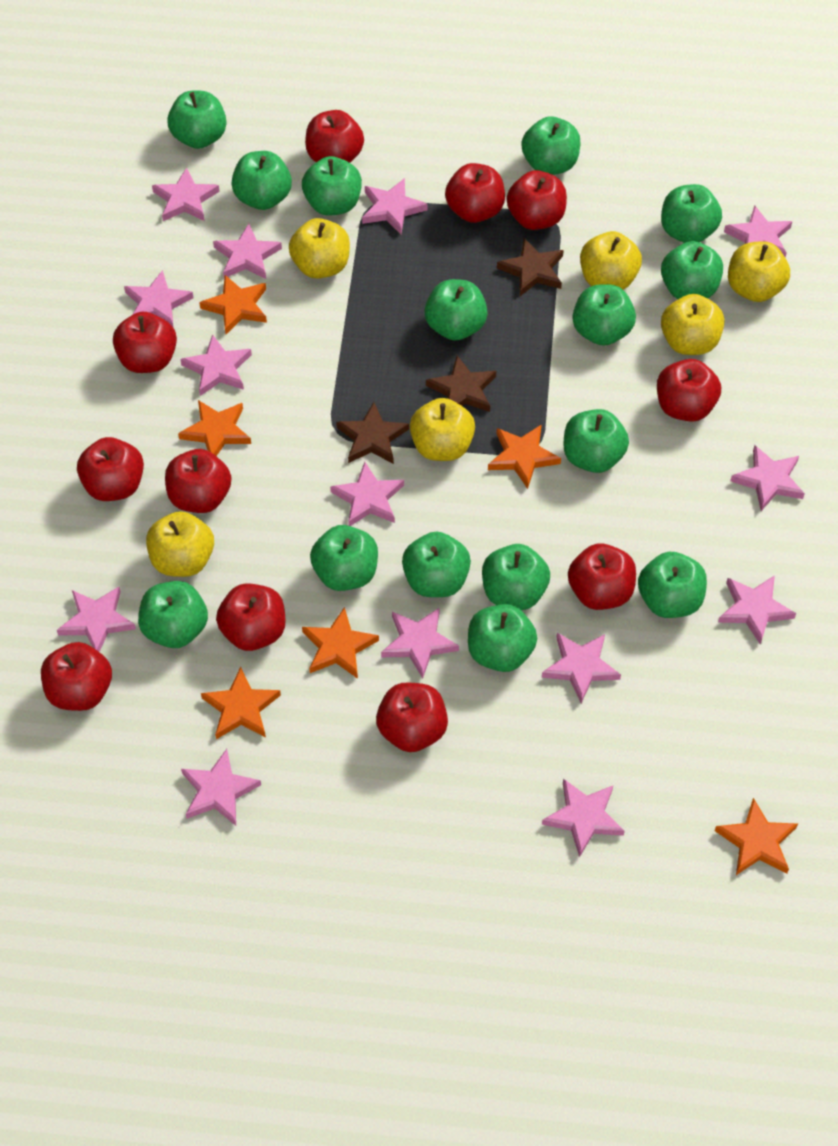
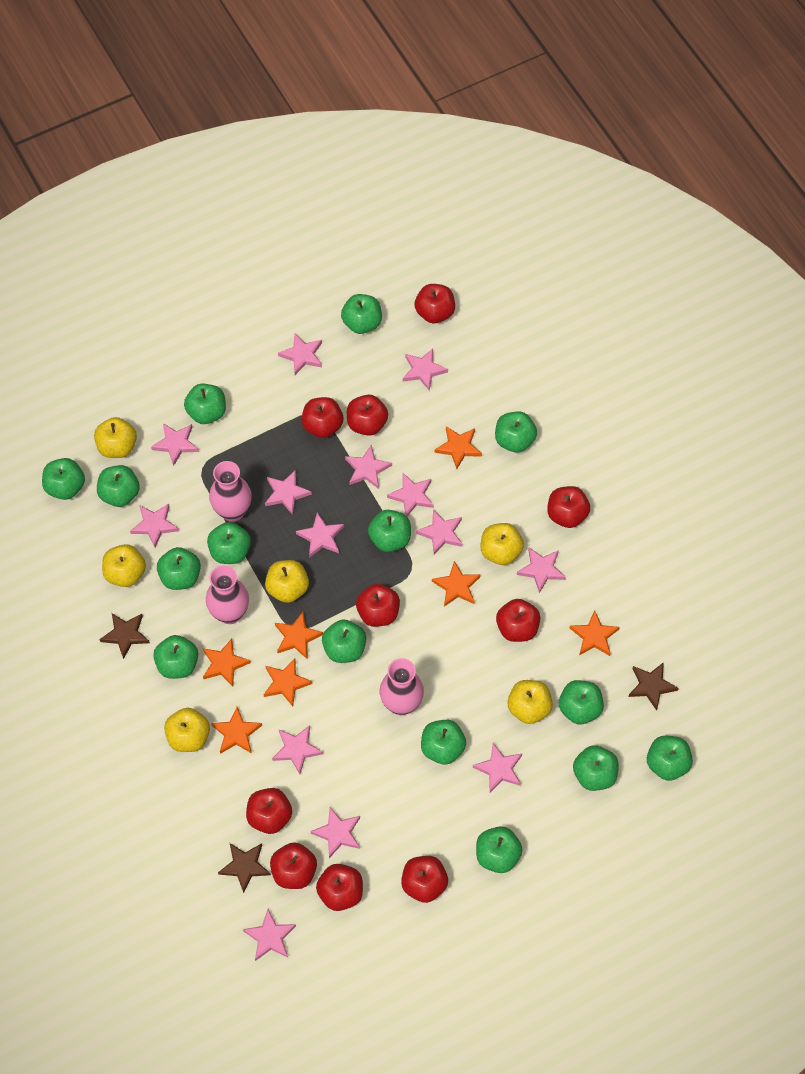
orange star: 6 -> 7
pink vase: 0 -> 3
red apple: 11 -> 10

